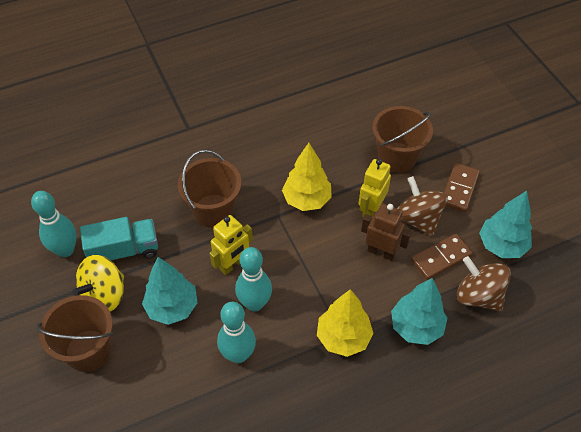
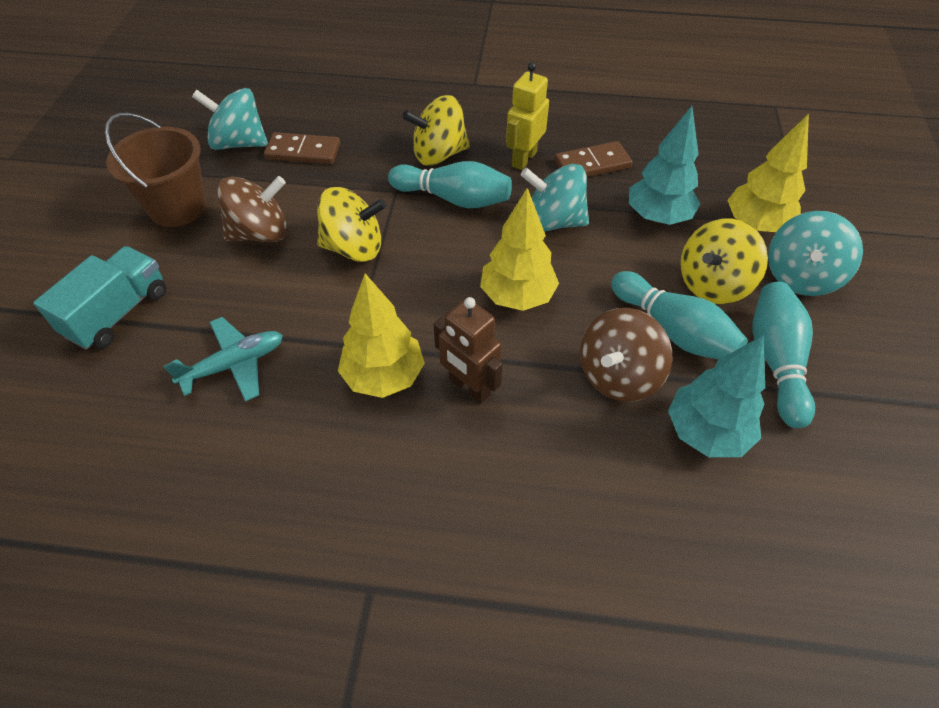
brown bucket: 3 -> 1
turquoise plane: 0 -> 1
turquoise spinning top: 0 -> 3
turquoise tree: 3 -> 2
yellow robot: 2 -> 1
yellow spinning top: 1 -> 3
yellow tree: 2 -> 3

